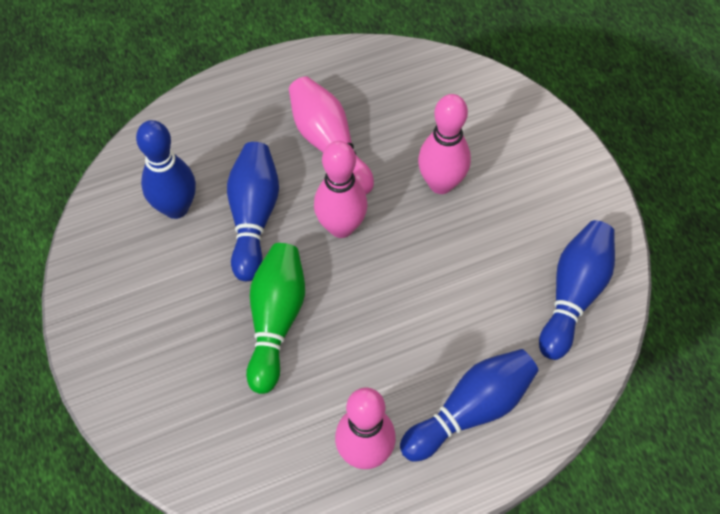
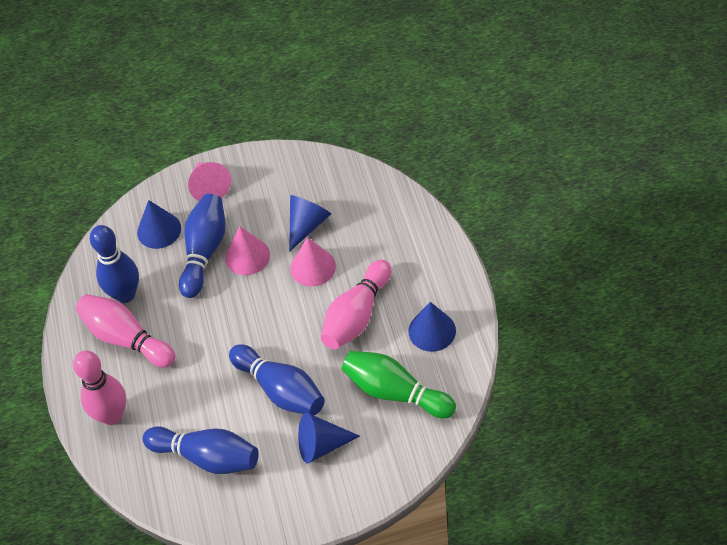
blue cone: 0 -> 4
pink bowling pin: 4 -> 3
pink cone: 0 -> 3

